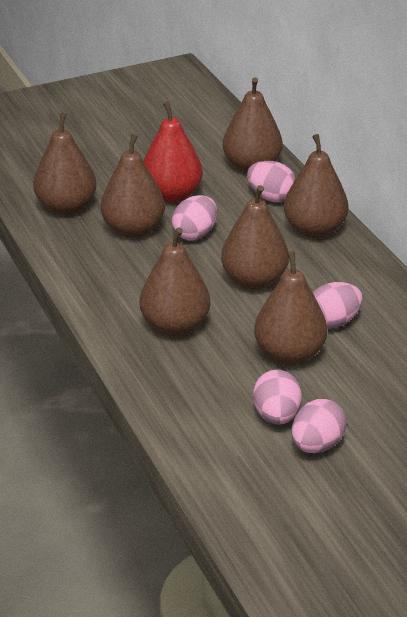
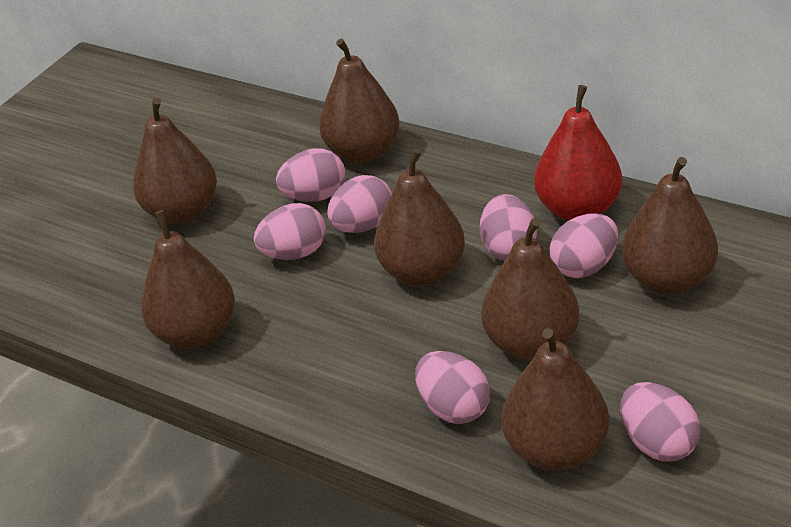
pink egg: 5 -> 7

